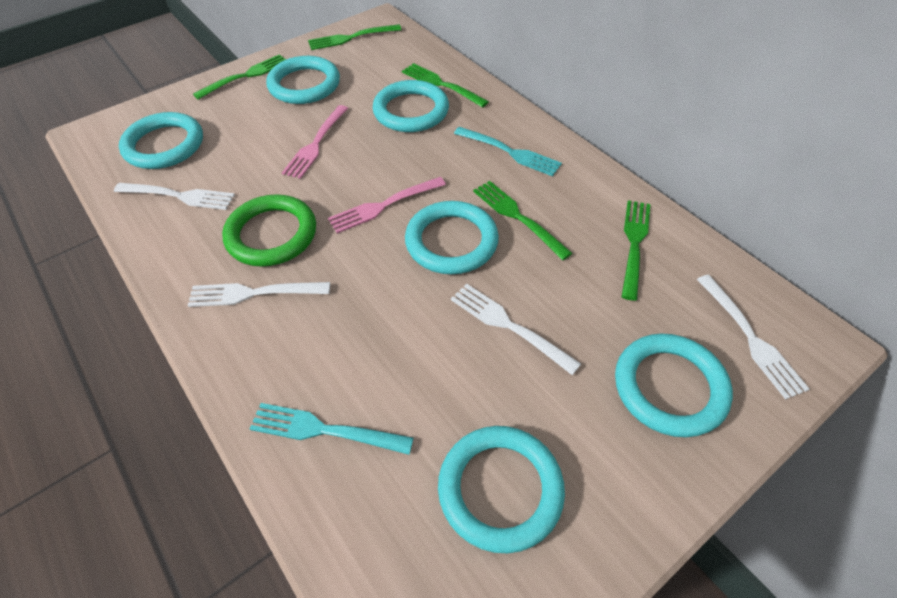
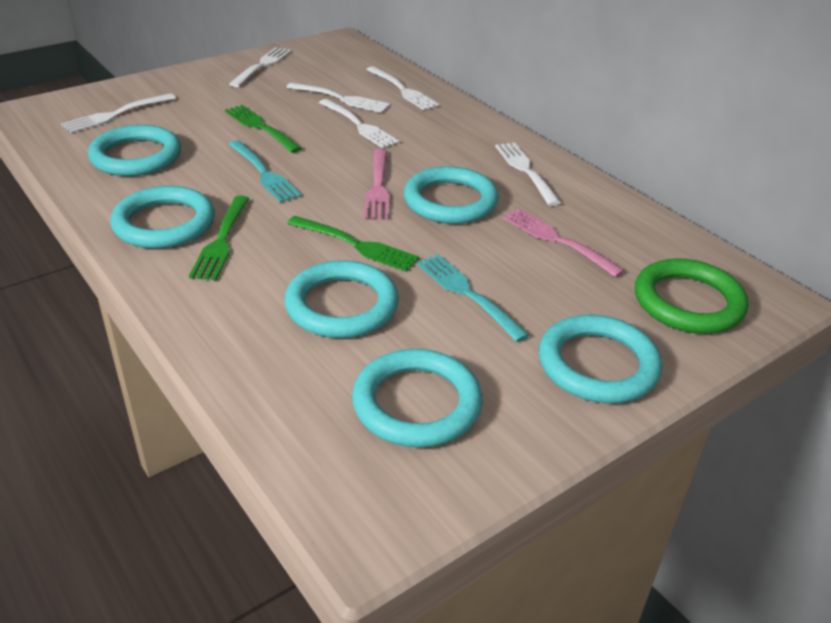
green fork: 5 -> 3
white fork: 4 -> 6

